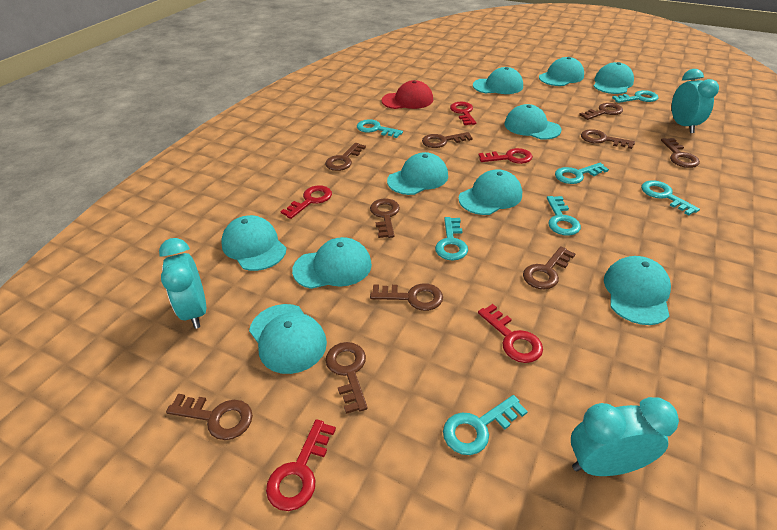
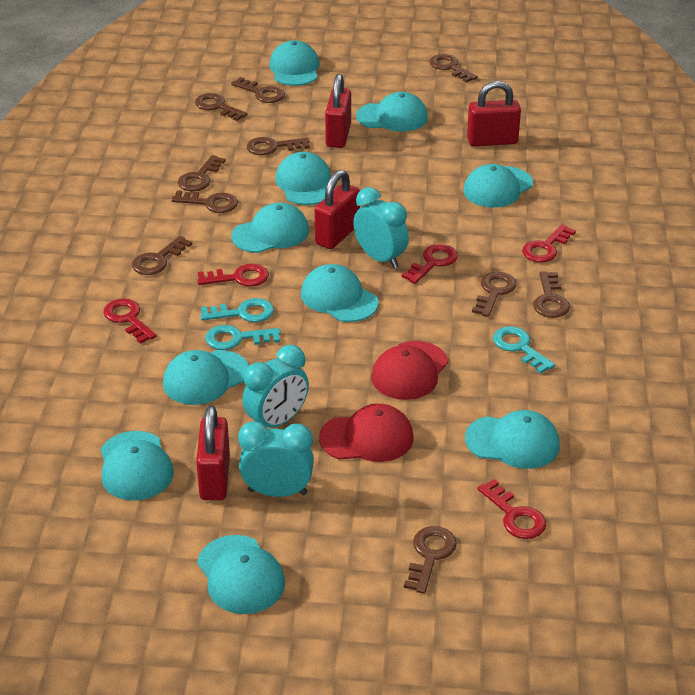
red cap: 1 -> 2
red padlock: 0 -> 4
turquoise key: 7 -> 3

